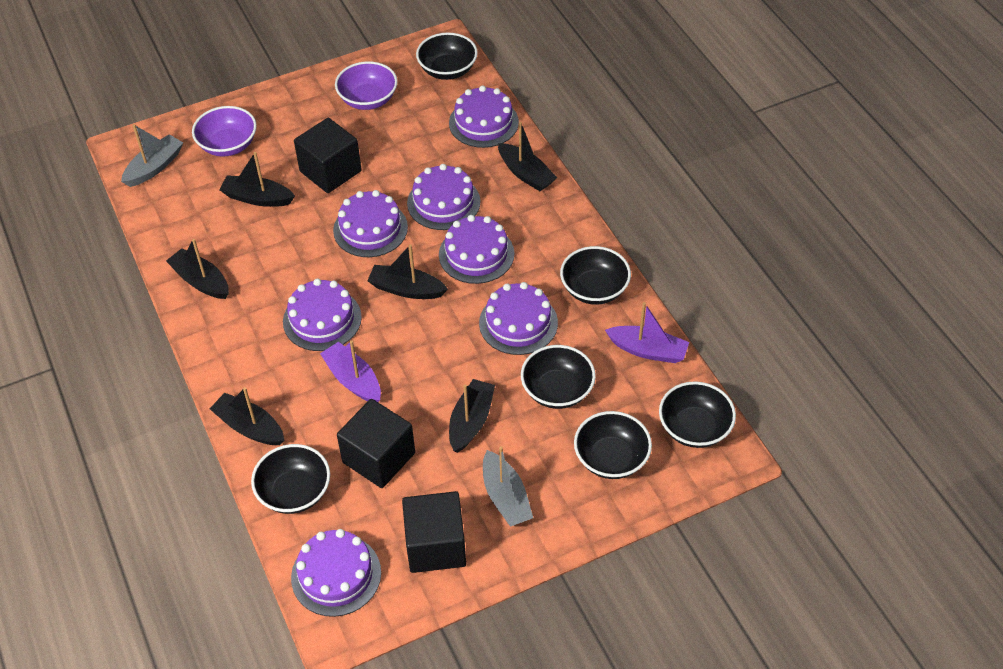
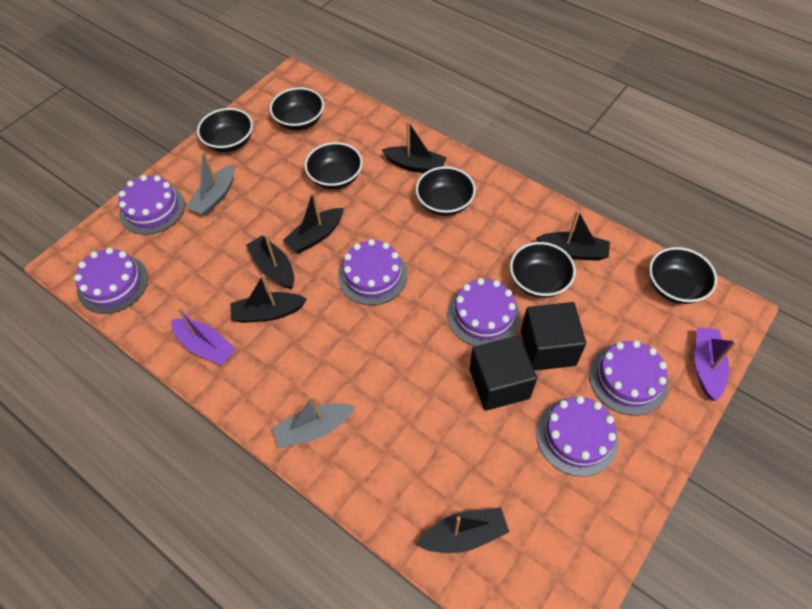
black cube: 3 -> 2
purple bowl: 2 -> 0
purple cake: 7 -> 6

